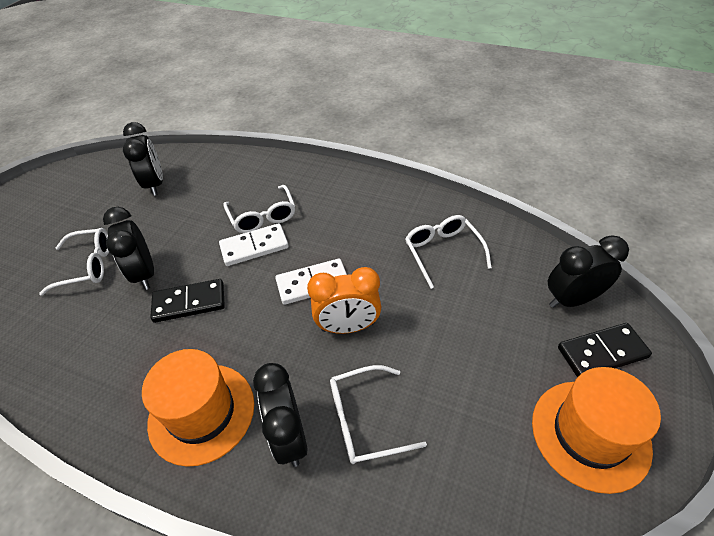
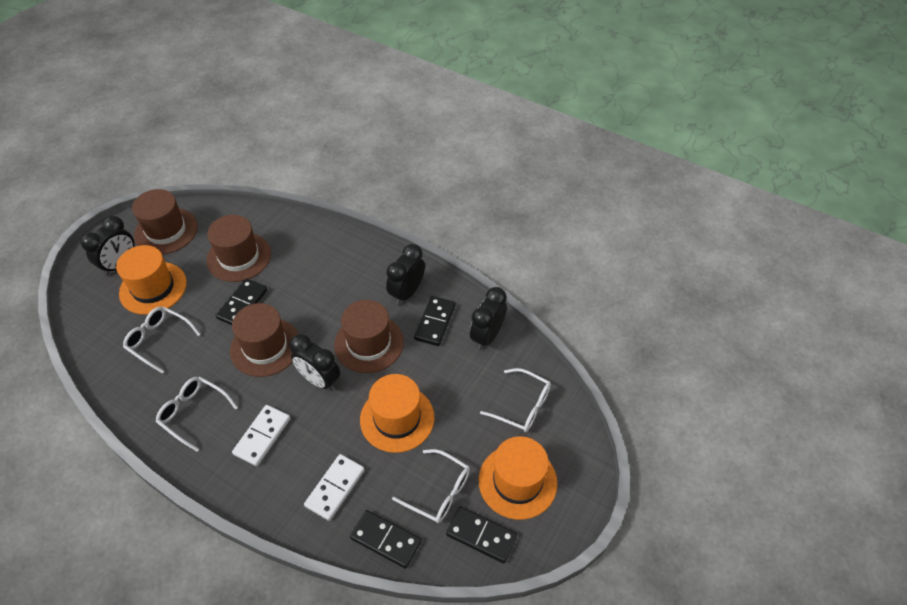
black domino: 2 -> 4
brown hat: 0 -> 4
orange clock: 1 -> 0
orange hat: 2 -> 3

